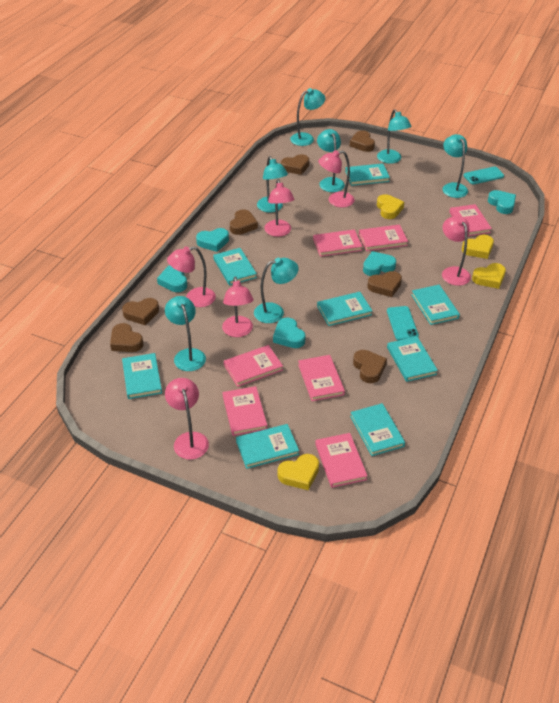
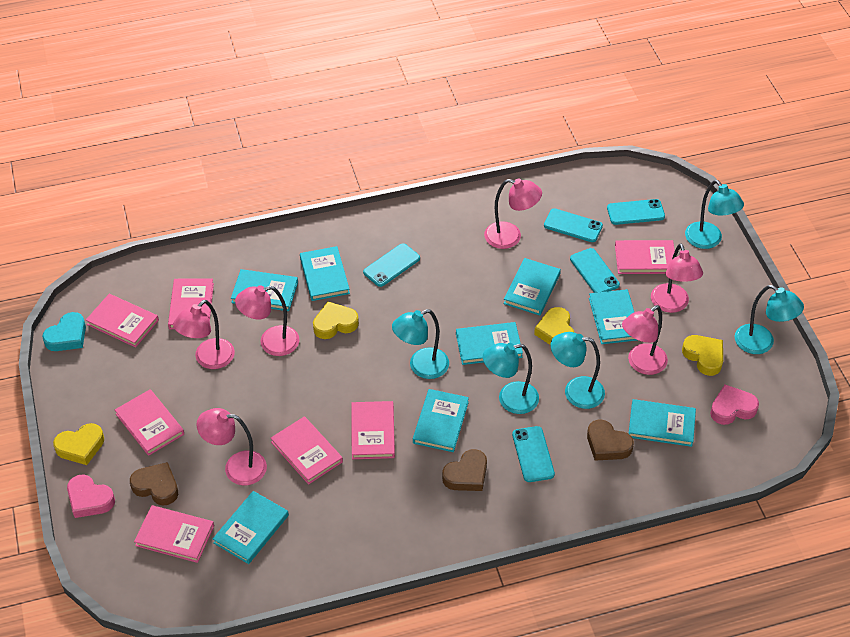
brown heart: 7 -> 3
pink heart: 0 -> 2
turquoise heart: 5 -> 1
turquoise lamp: 7 -> 5
turquoise phone: 2 -> 5

